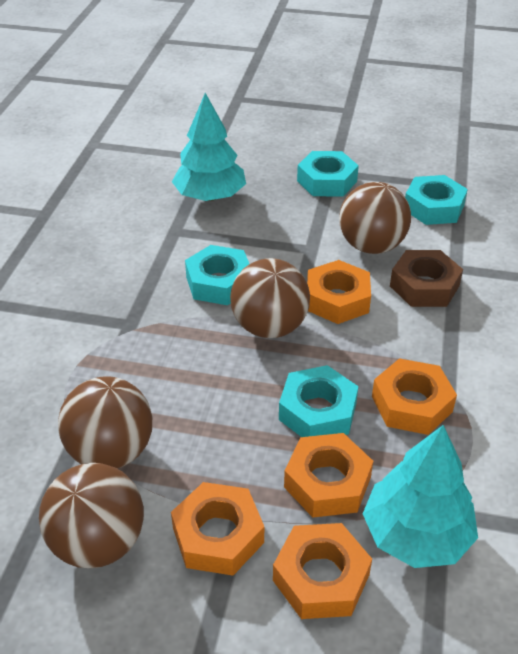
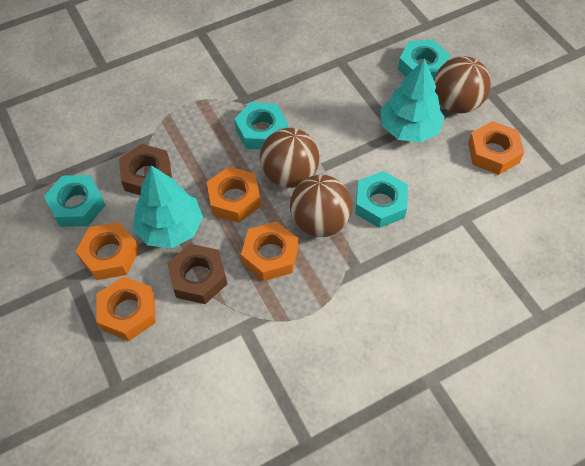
brown ball: 4 -> 3
brown nut: 1 -> 2

